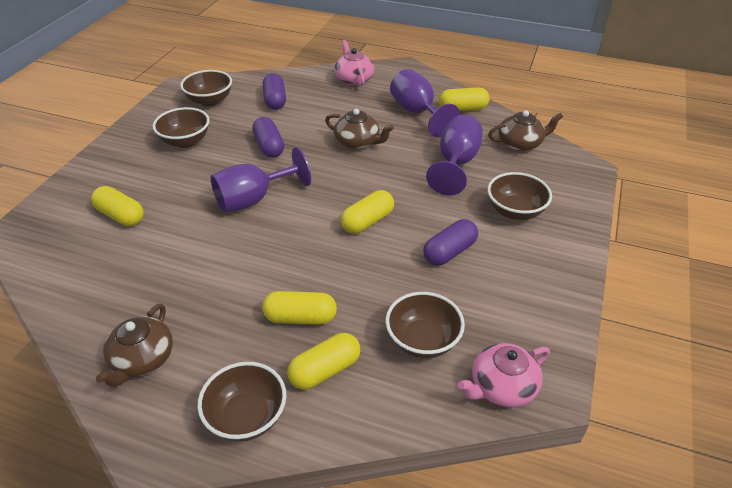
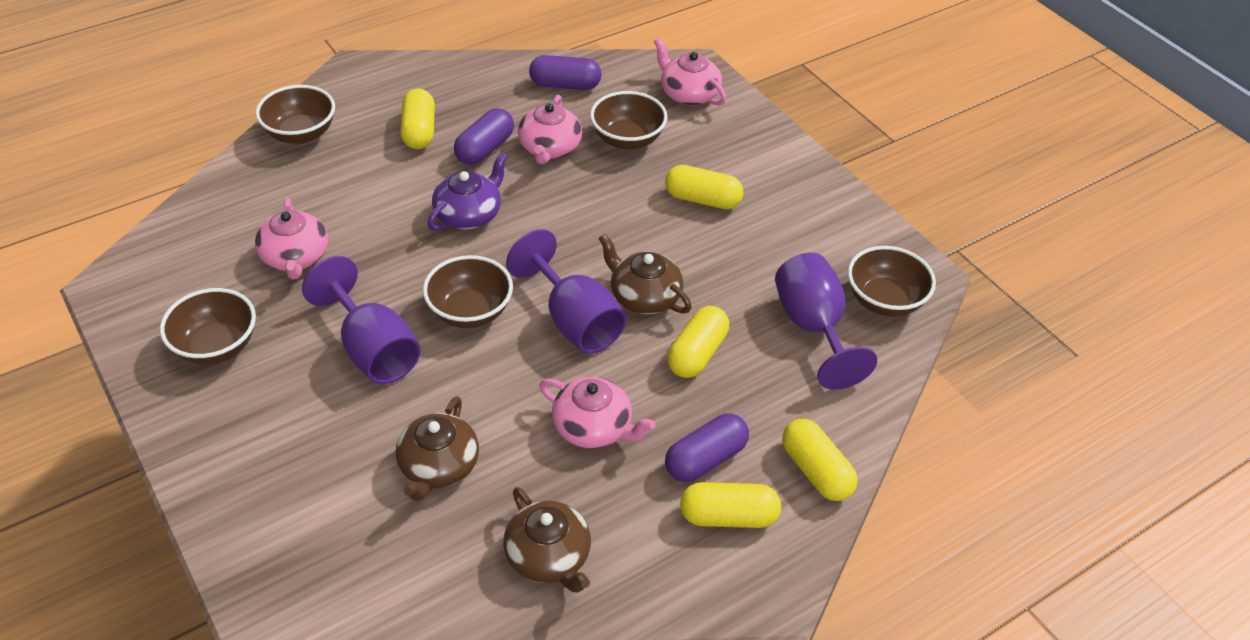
pink teapot: 2 -> 4
purple teapot: 0 -> 1

